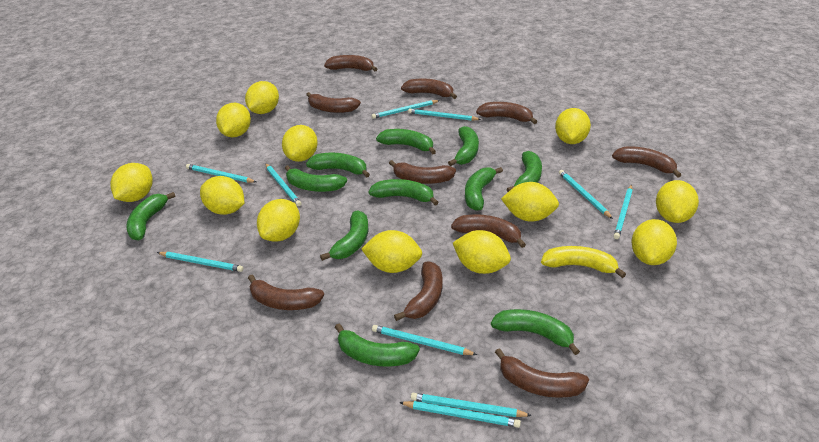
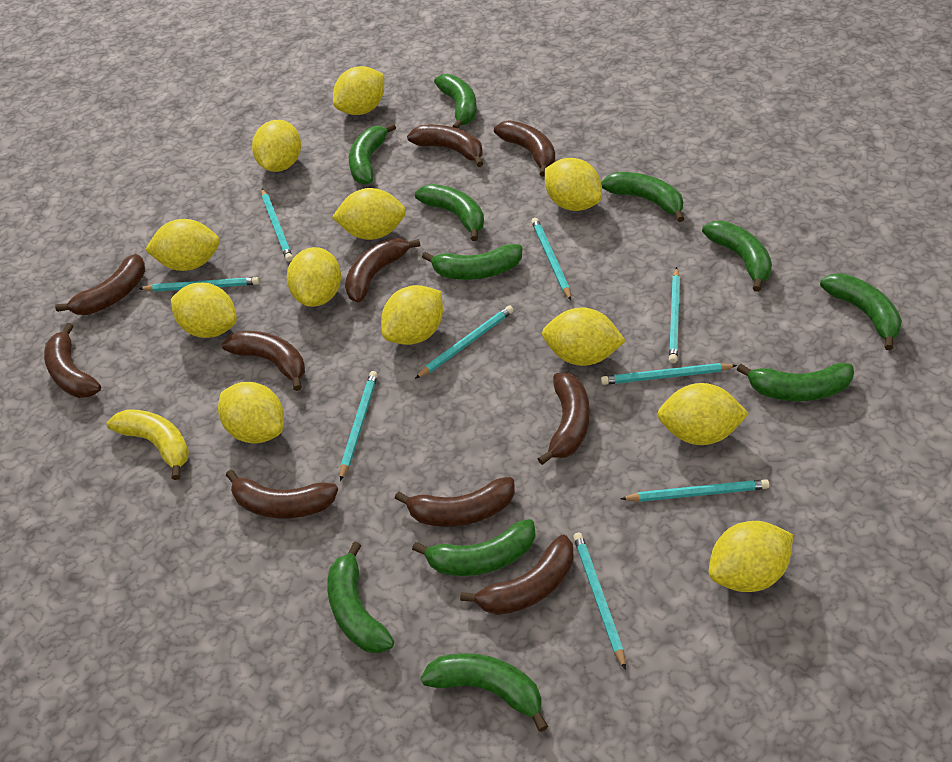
turquoise pencil: 10 -> 9

